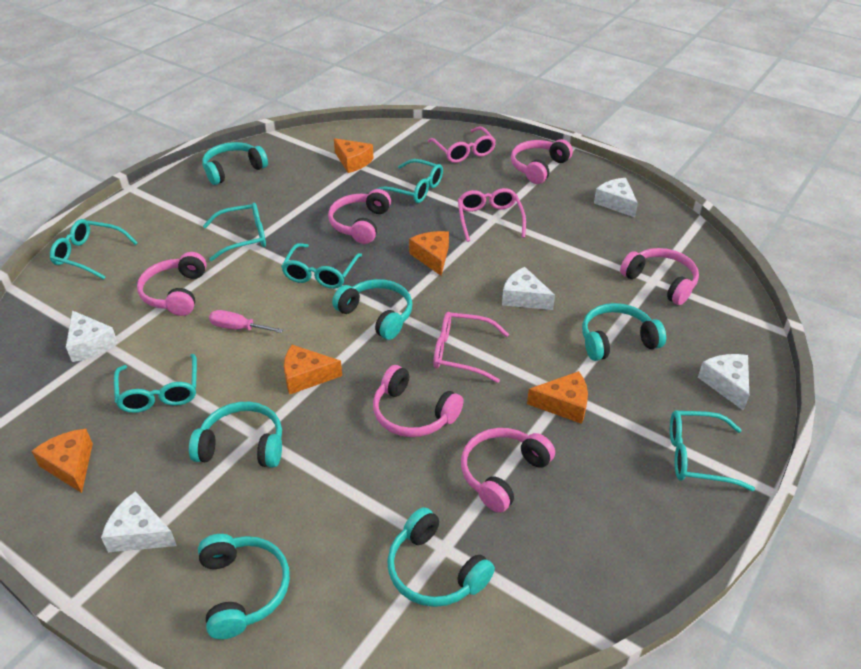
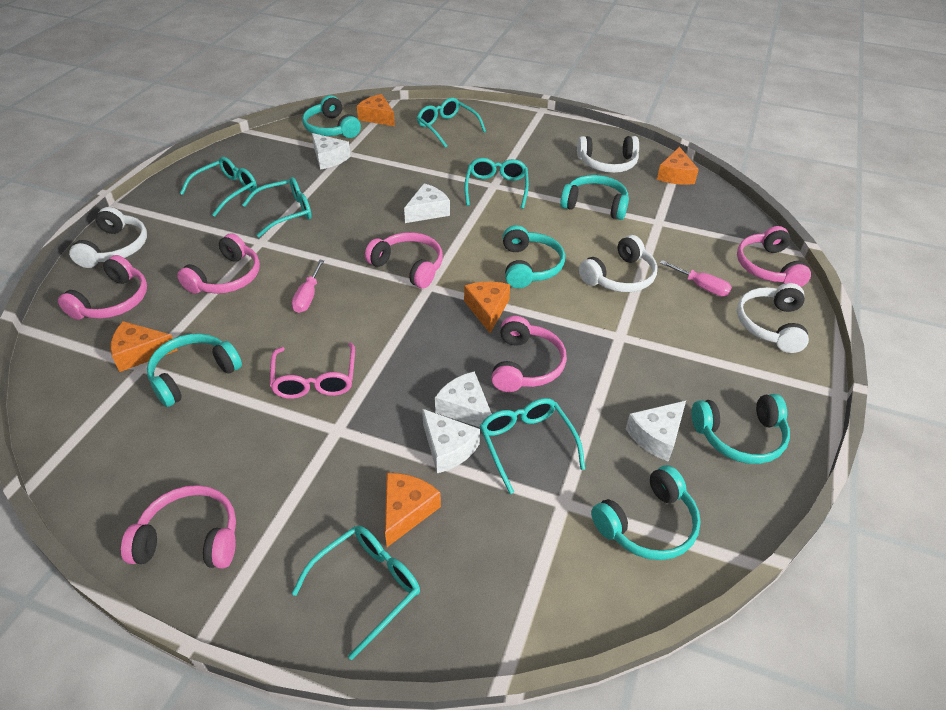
pink glasses: 3 -> 1
pink screwdriver: 1 -> 2
white headphones: 0 -> 4

